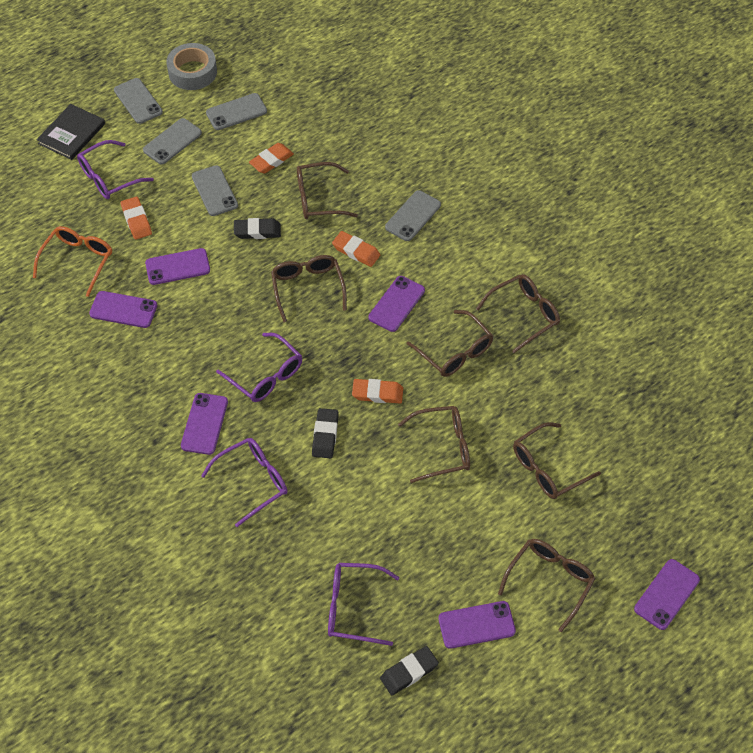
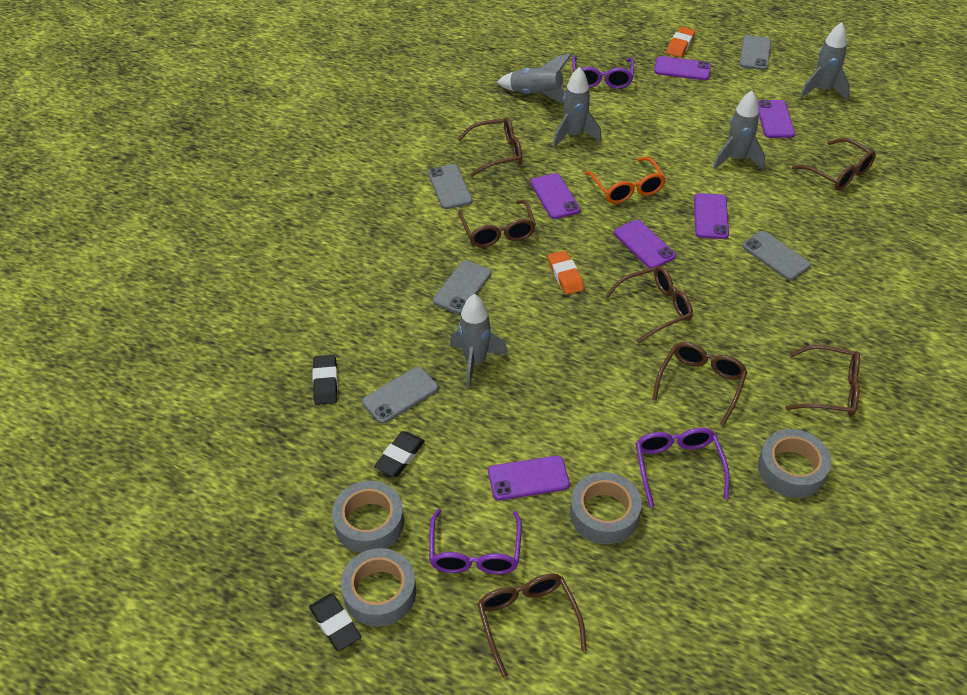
black book: 1 -> 0
grey rocket: 0 -> 5
grey tape: 1 -> 4
orange eraser: 4 -> 2
purple glasses: 4 -> 3

